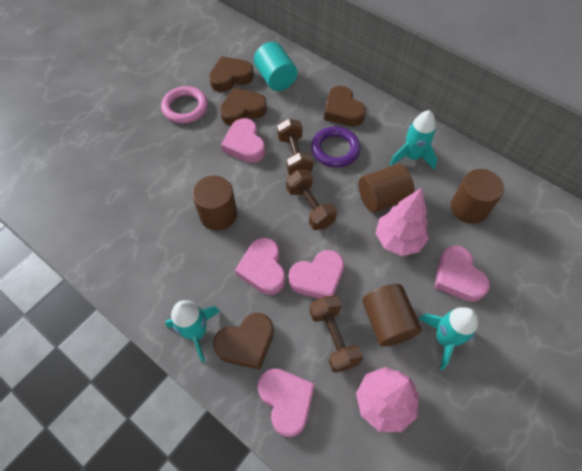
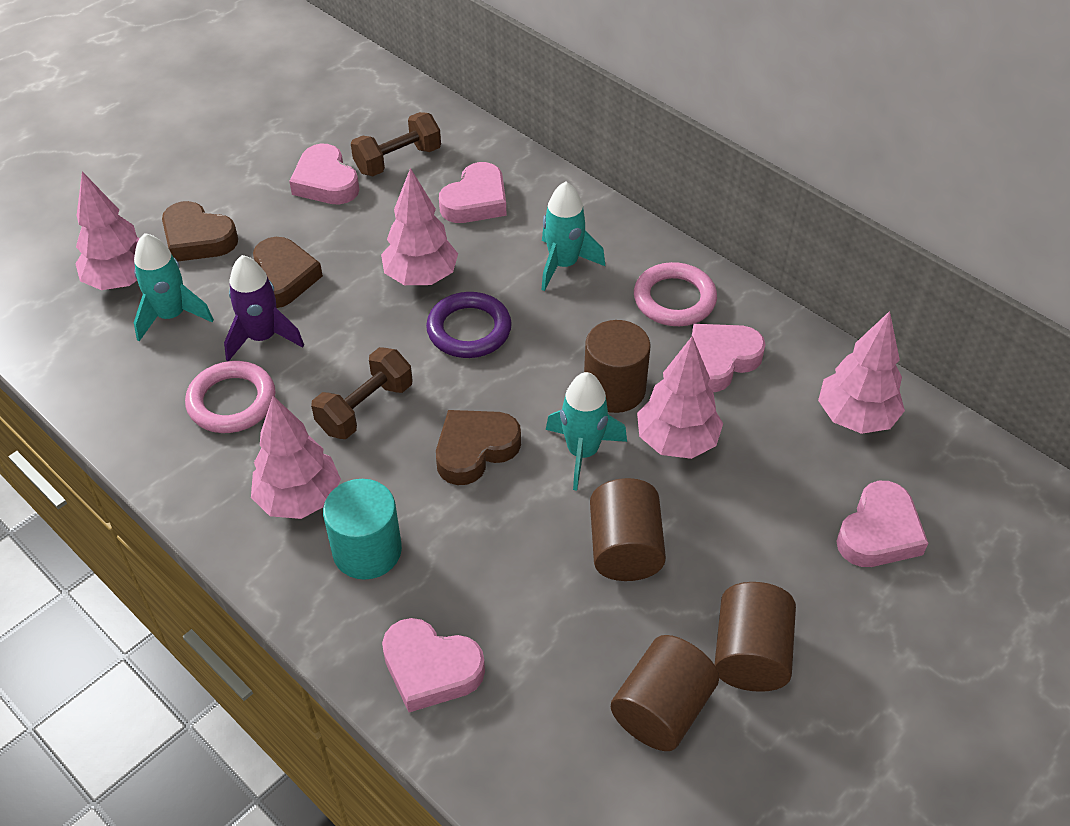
brown dumbbell: 3 -> 2
brown heart: 4 -> 3
pink ring: 1 -> 2
pink tree: 2 -> 5
purple rocket: 0 -> 1

